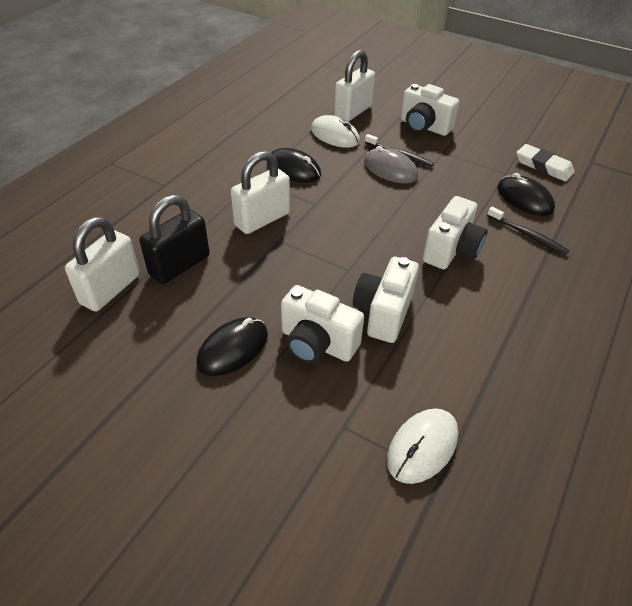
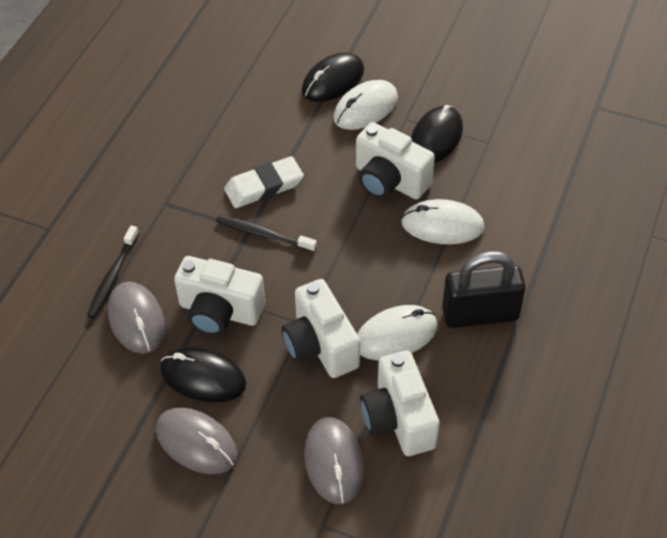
grey mouse: 1 -> 3
white mouse: 2 -> 3
white padlock: 3 -> 0

